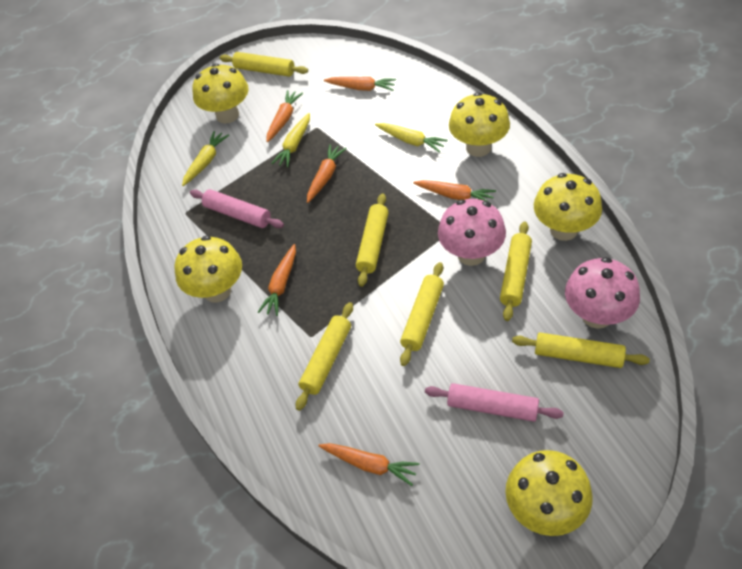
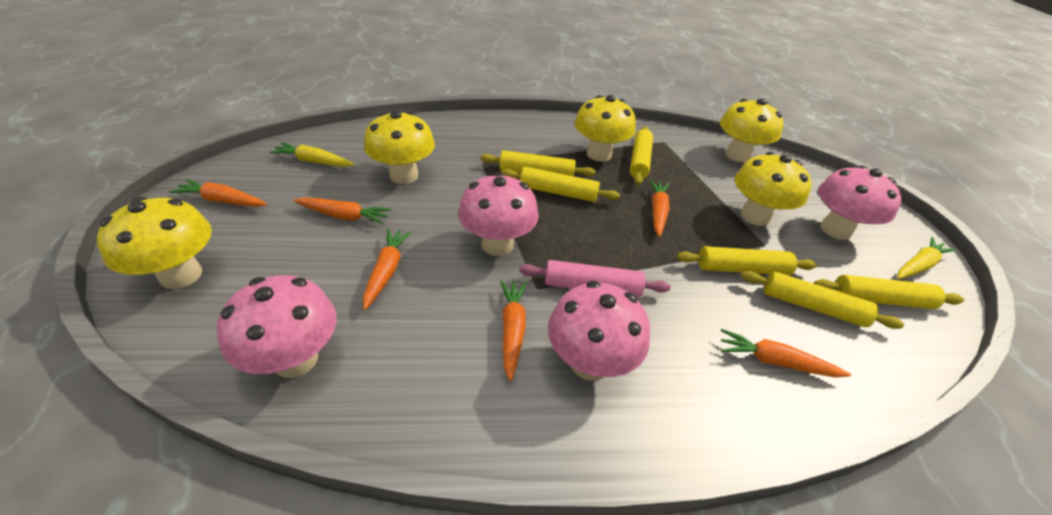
pink mushroom: 2 -> 4
pink rolling pin: 2 -> 1
yellow carrot: 3 -> 2

